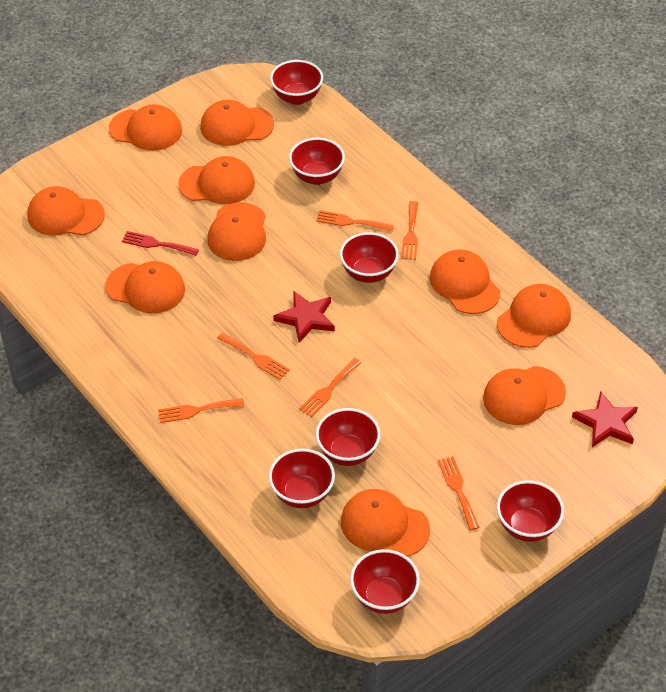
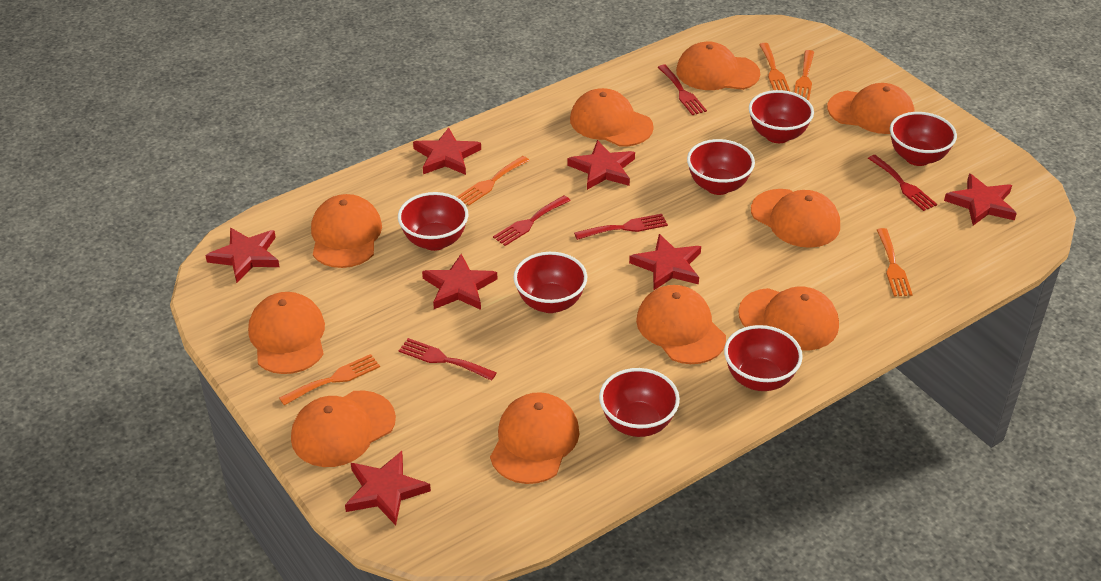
orange fork: 6 -> 5
red fork: 1 -> 5
red star: 2 -> 7

